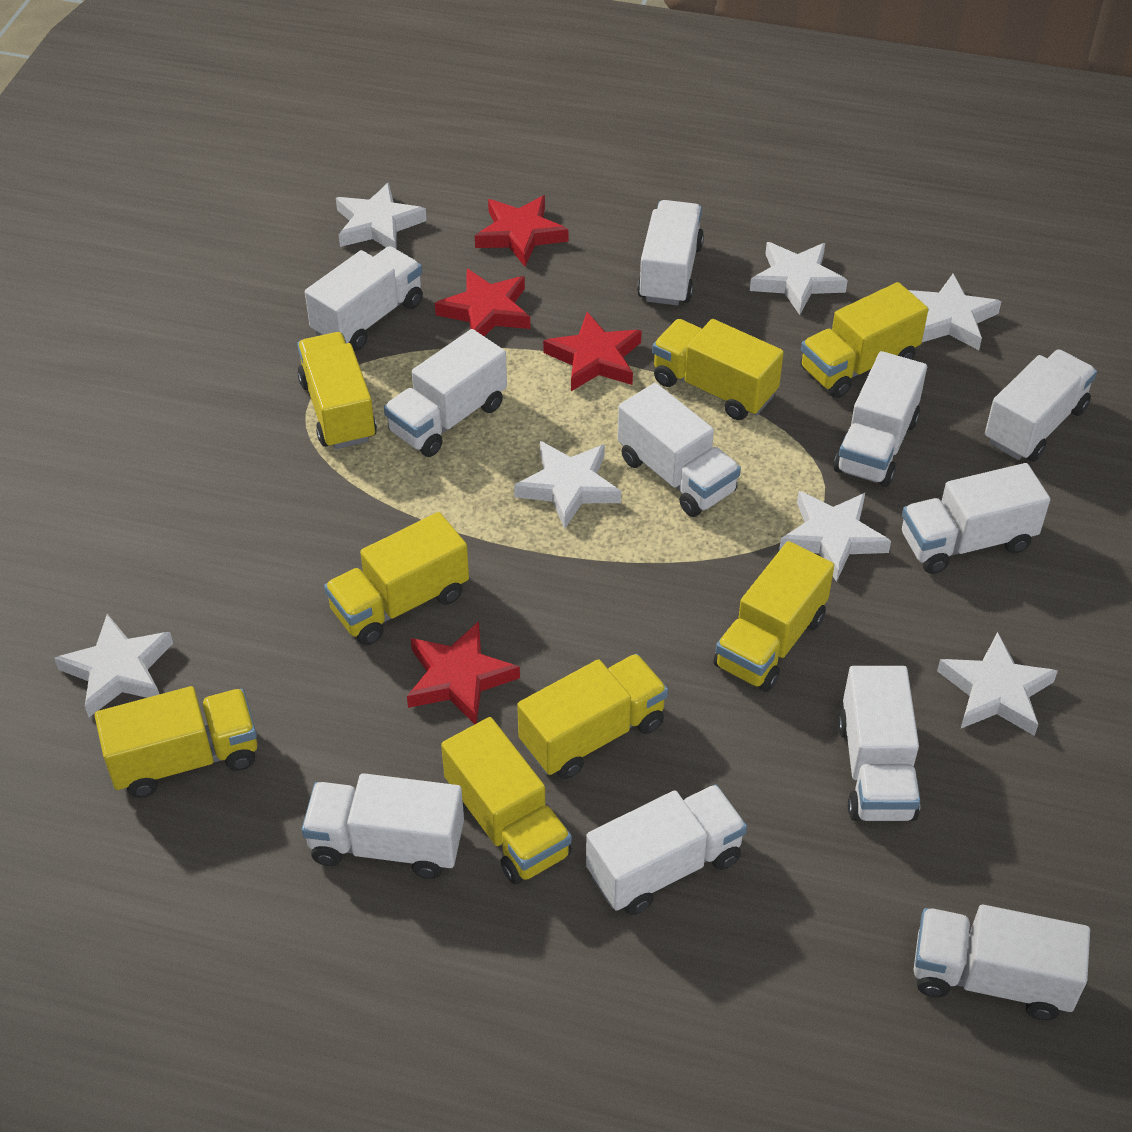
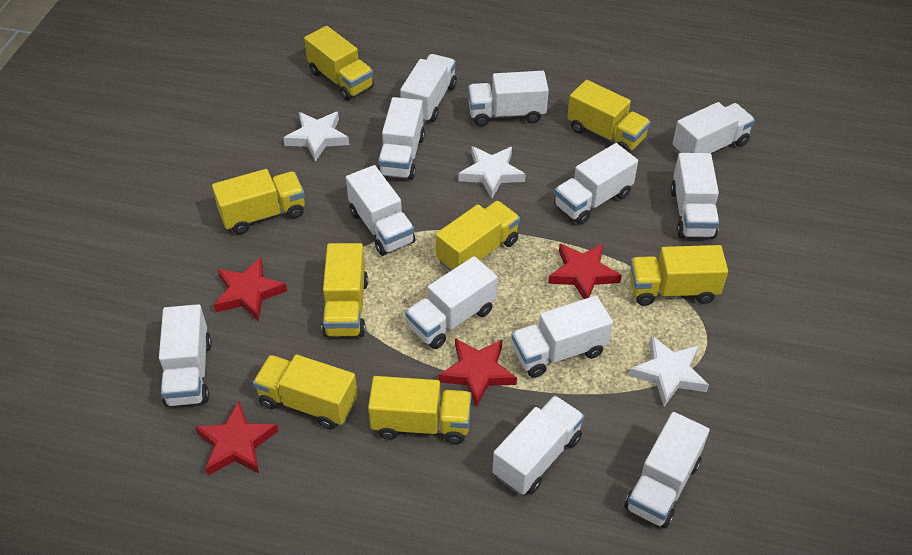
white star: 7 -> 3
white truck: 11 -> 12

